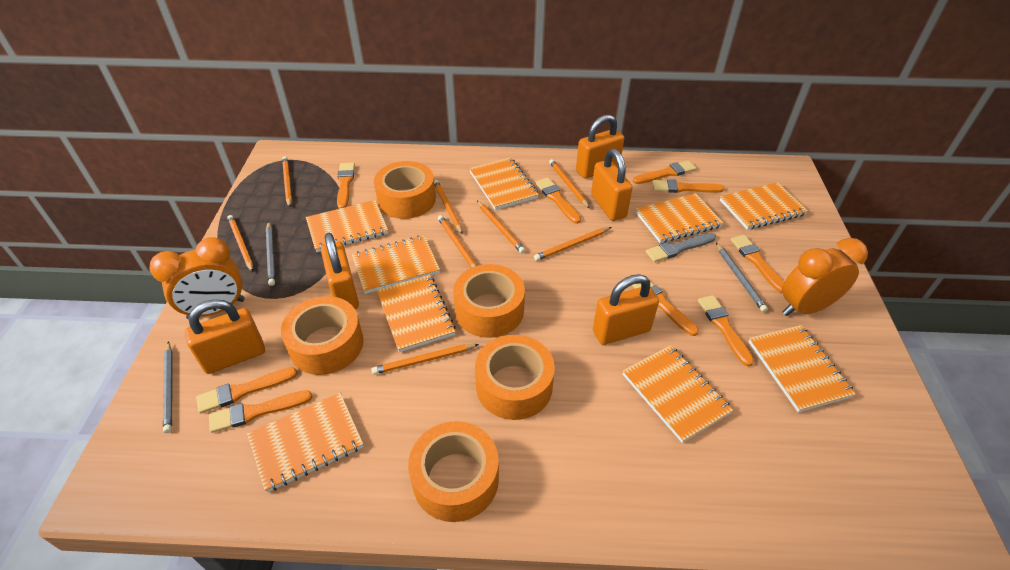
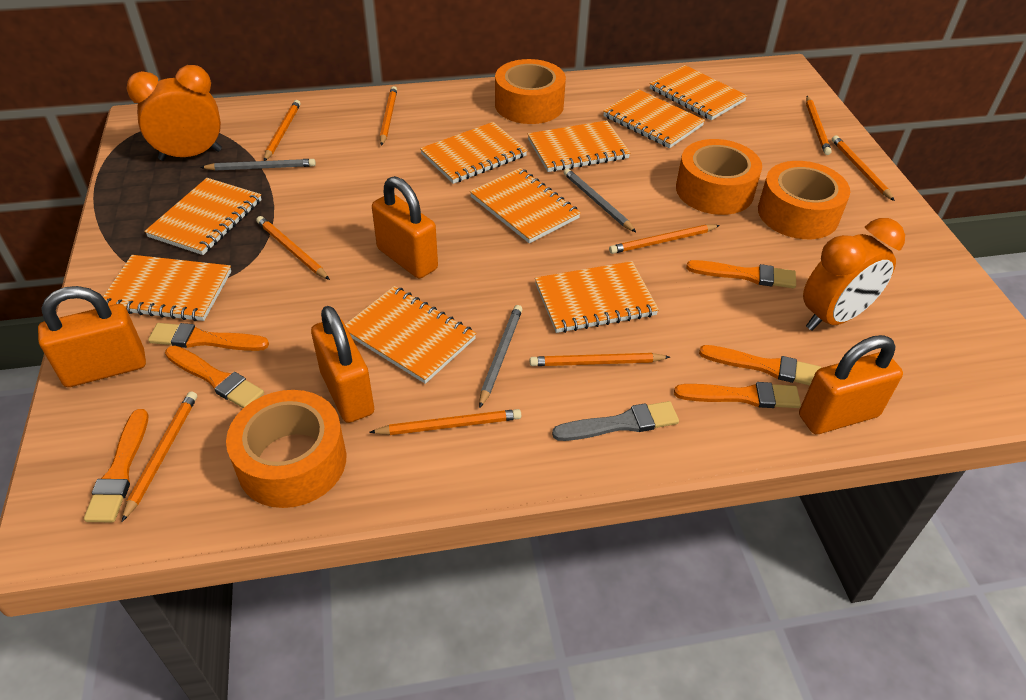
orange brush: 9 -> 6
orange padlock: 5 -> 4
orange pencil: 8 -> 9
orange tape: 5 -> 4

